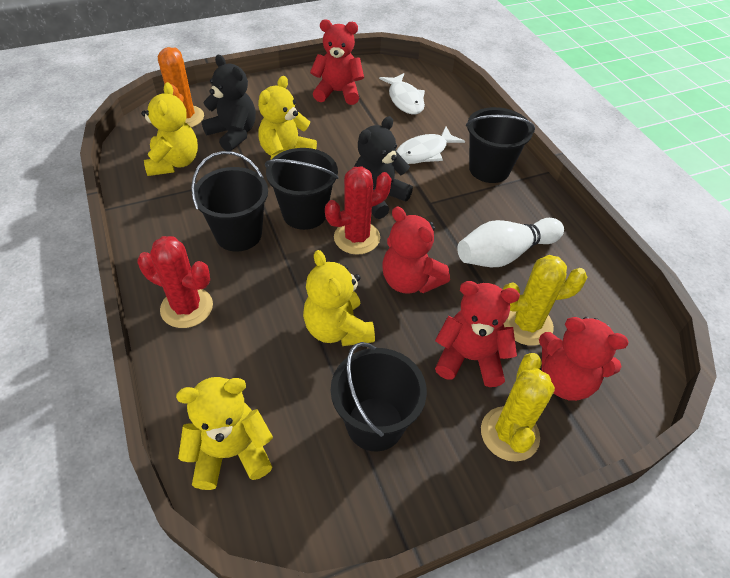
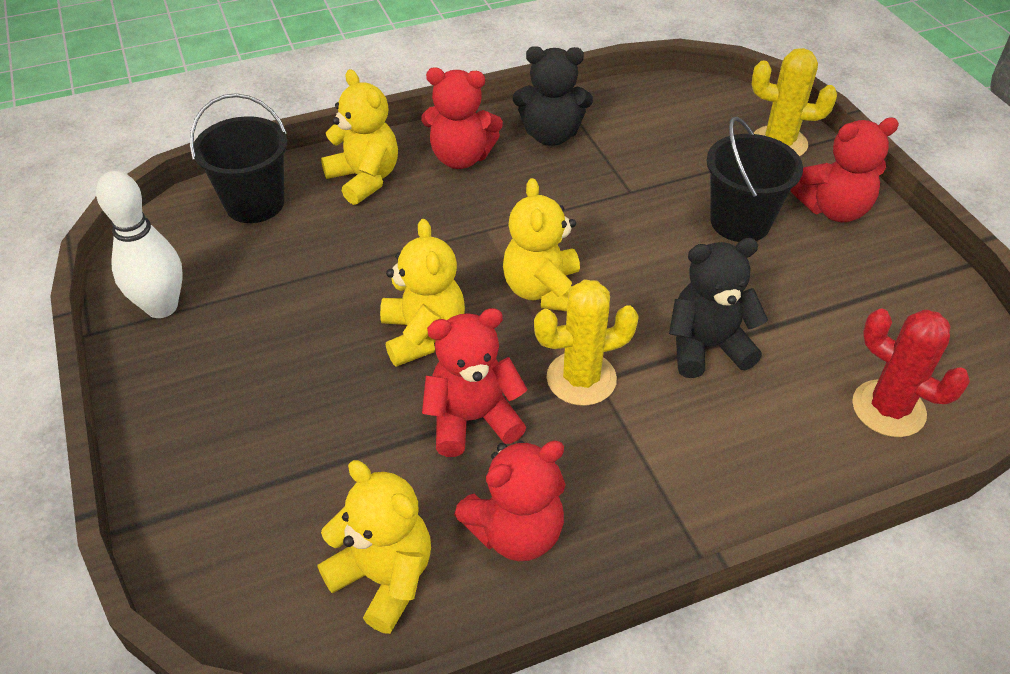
black bucket: 4 -> 2
orange cactus: 1 -> 0
red cactus: 2 -> 1
white fish: 2 -> 0

